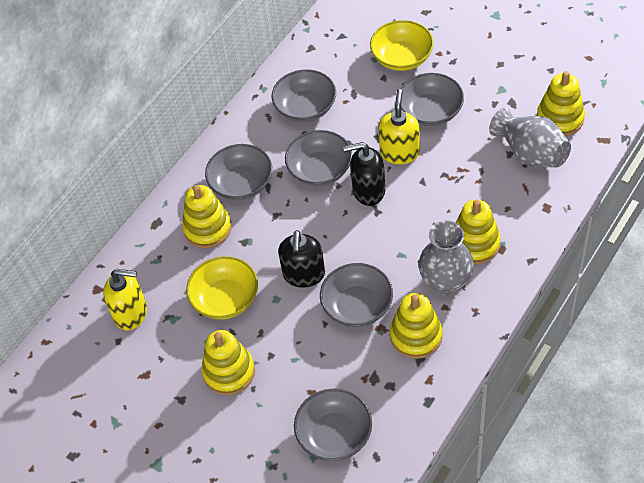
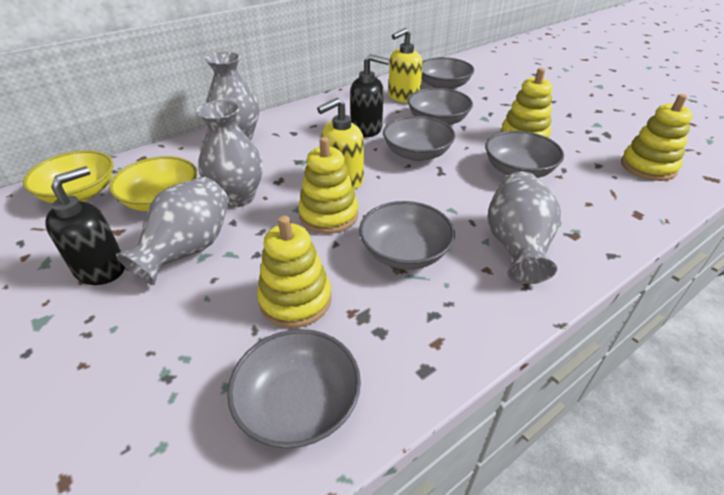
grey vase: 2 -> 4
yellow stacking toy: 5 -> 4

